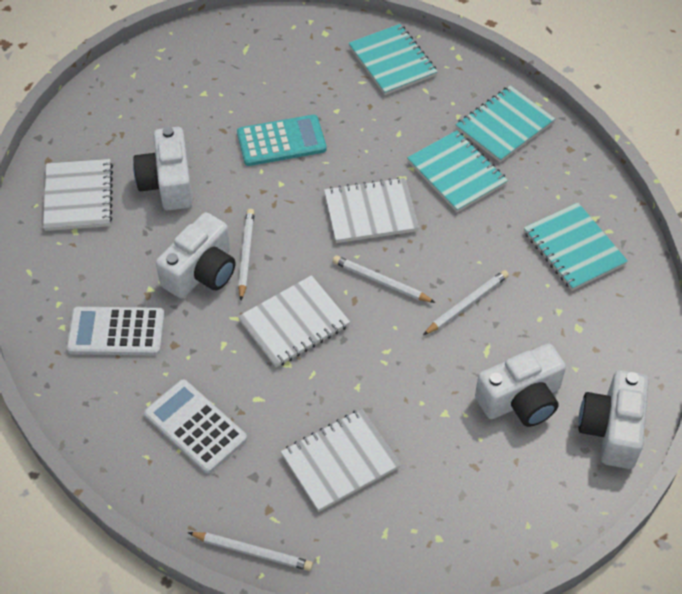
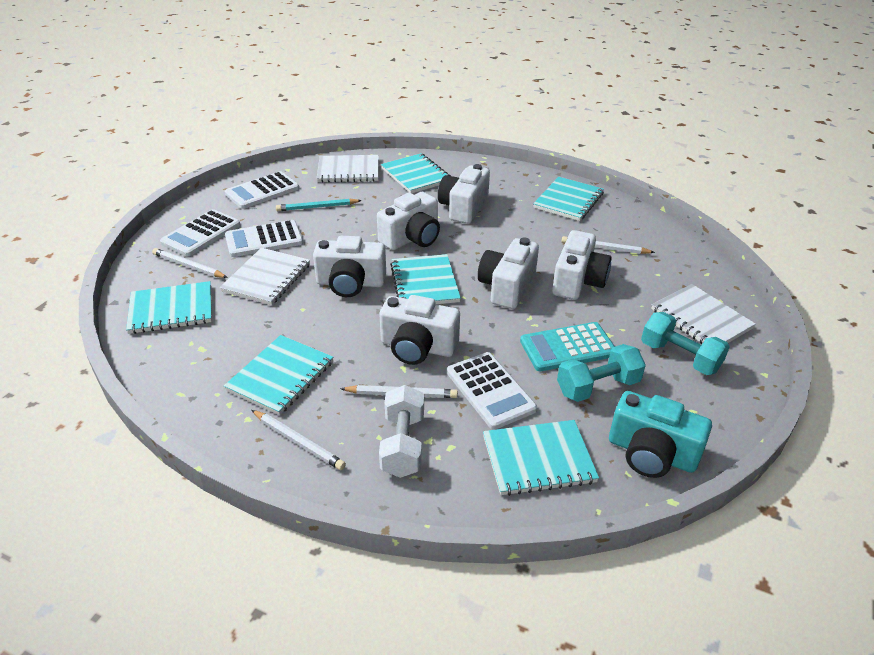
turquoise camera: 0 -> 1
turquoise dumbbell: 0 -> 2
turquoise notebook: 4 -> 6
turquoise pencil: 0 -> 1
white calculator: 2 -> 4
white camera: 4 -> 6
white dumbbell: 0 -> 1
white notebook: 4 -> 3

